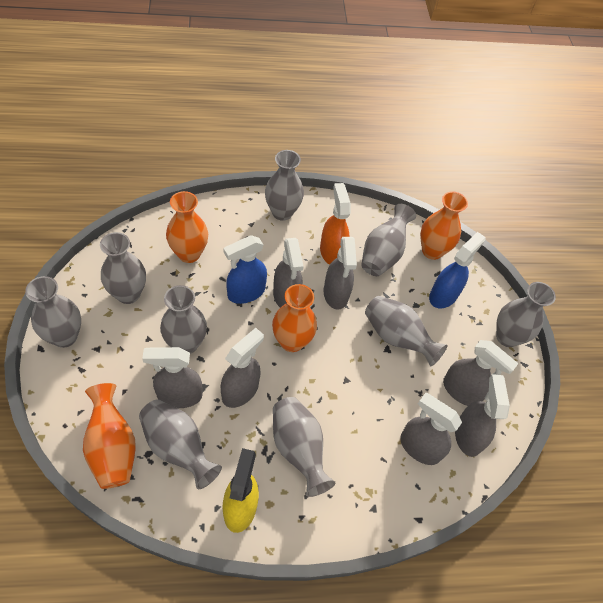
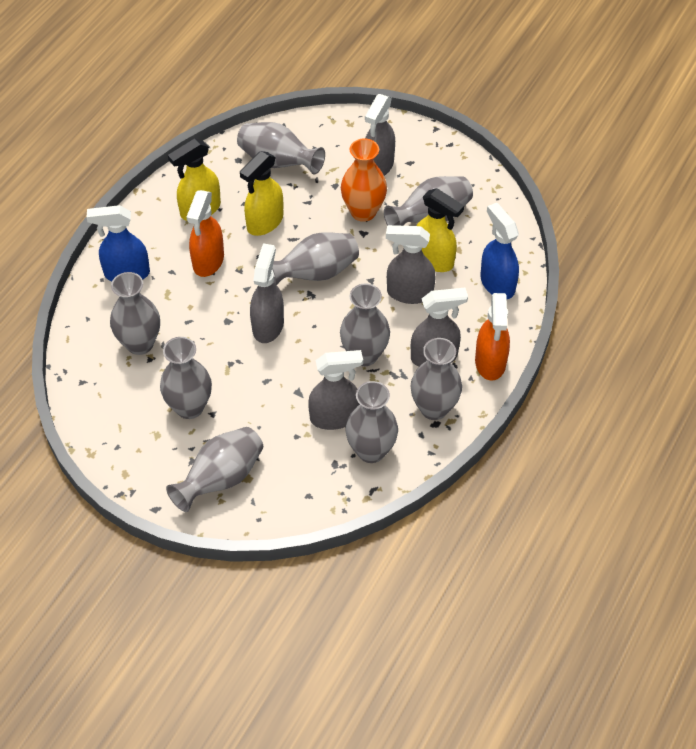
grey spray bottle: 7 -> 5
orange spray bottle: 1 -> 2
orange vase: 4 -> 1
yellow spray bottle: 1 -> 3

